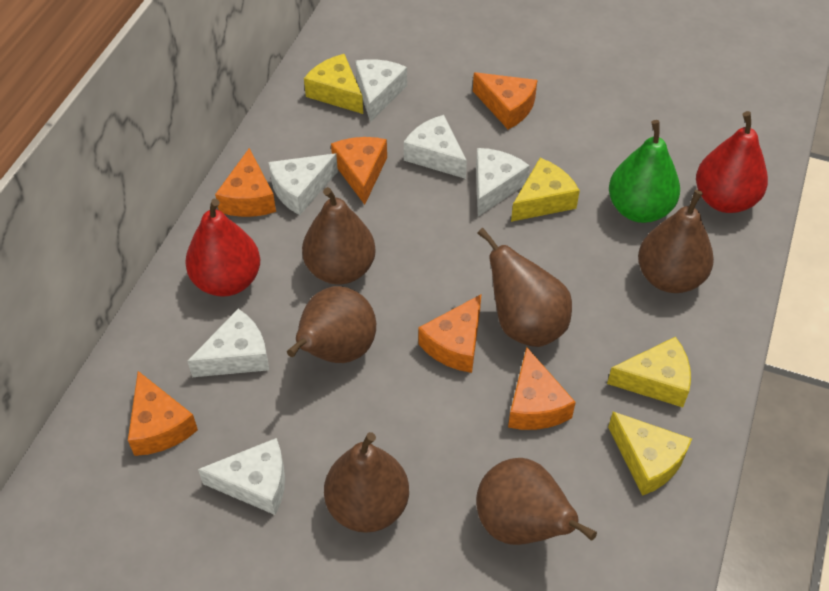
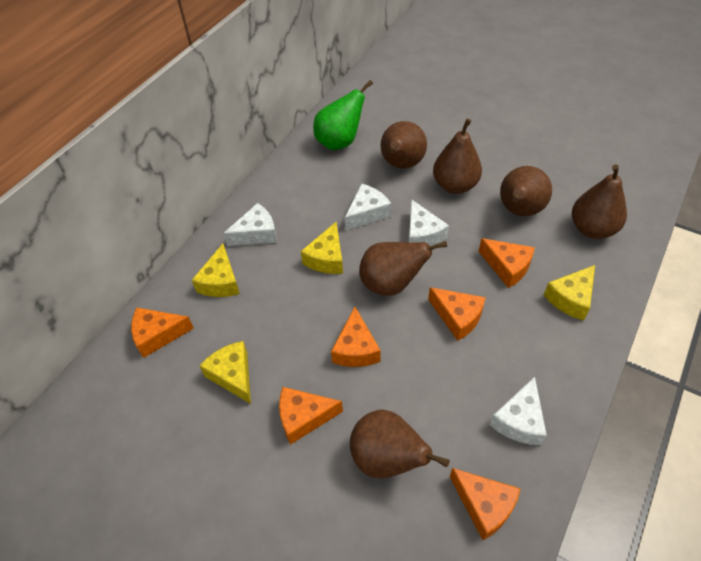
red pear: 2 -> 0
white cheese: 6 -> 4

